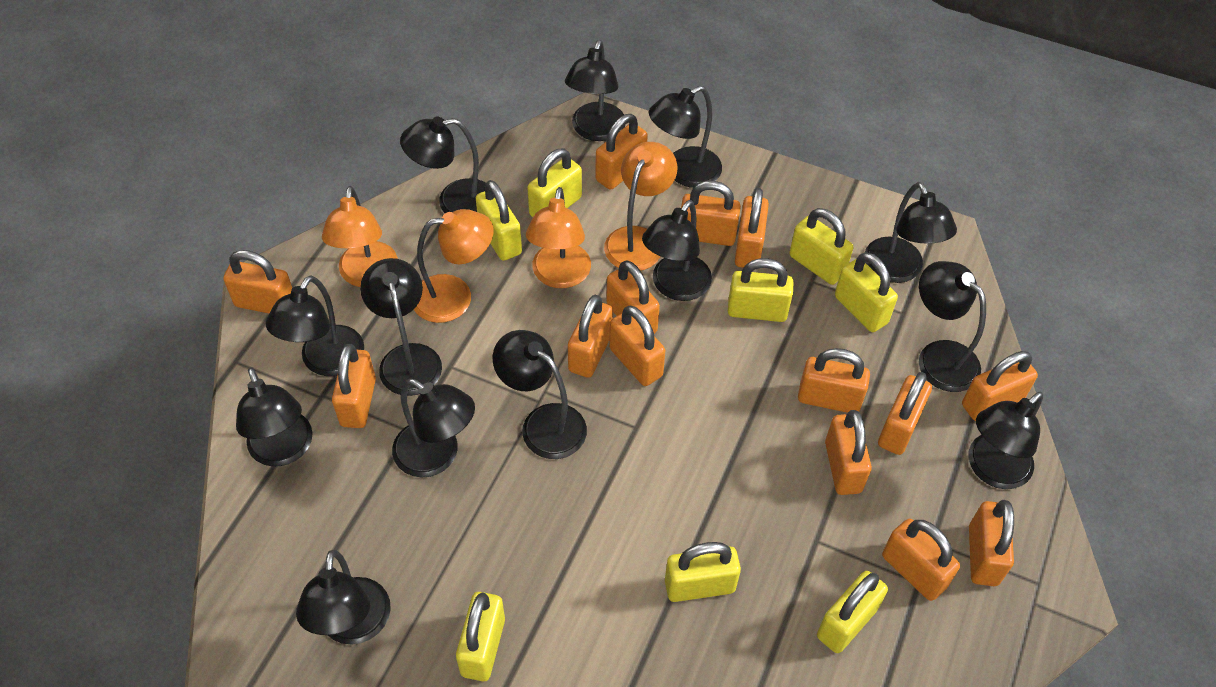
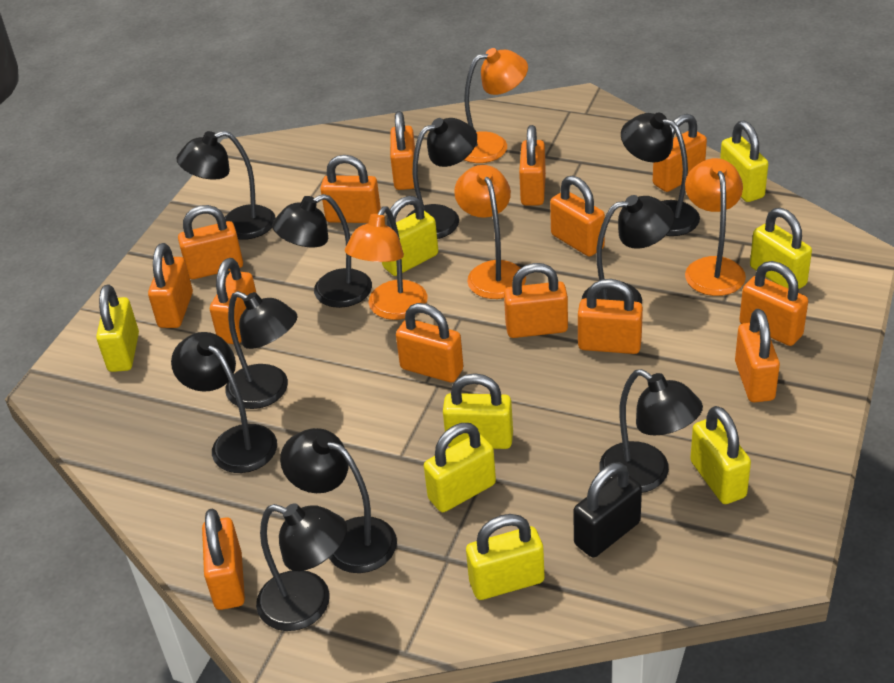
black lamp: 13 -> 10
black padlock: 0 -> 1

